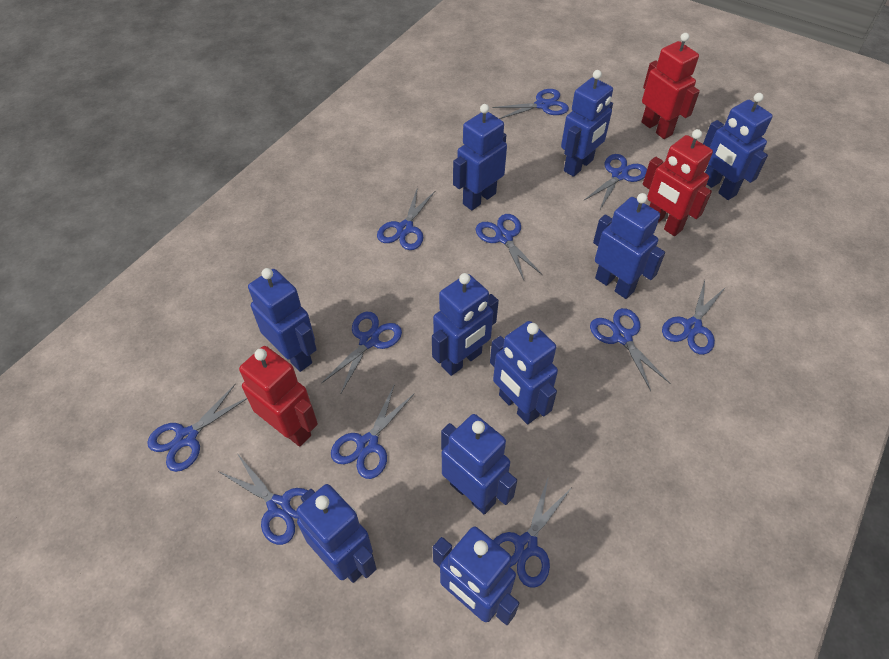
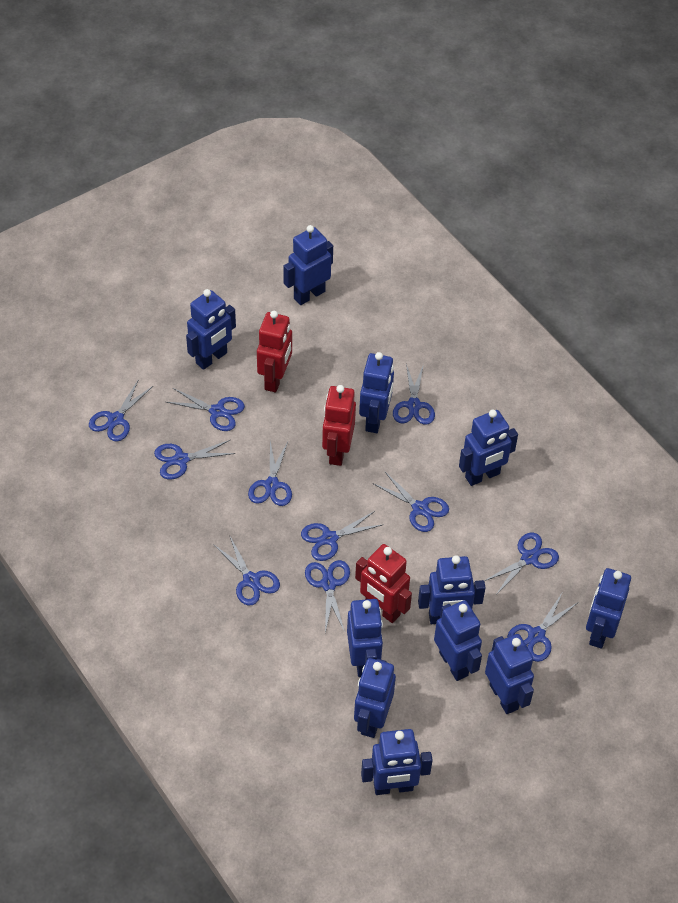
blue robot: 10 -> 11

